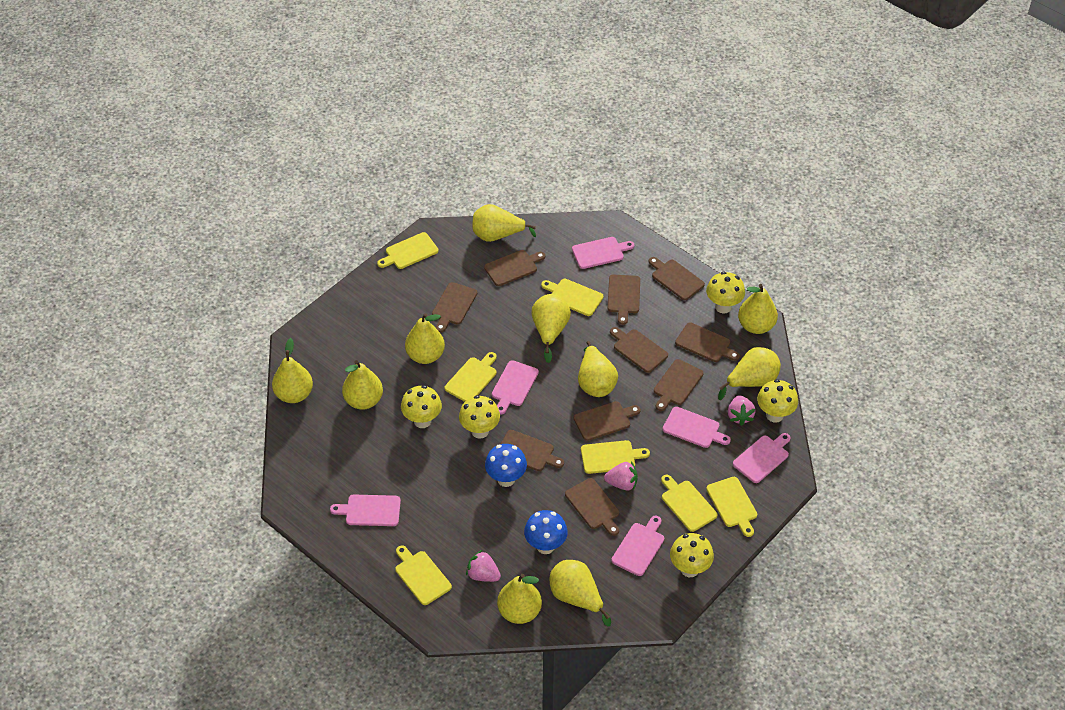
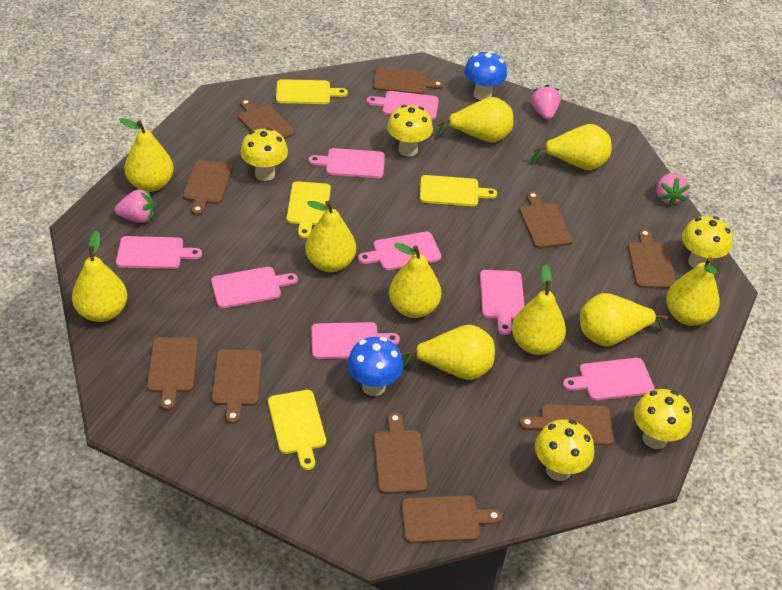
pink cutting board: 6 -> 8
yellow cutting board: 7 -> 4

